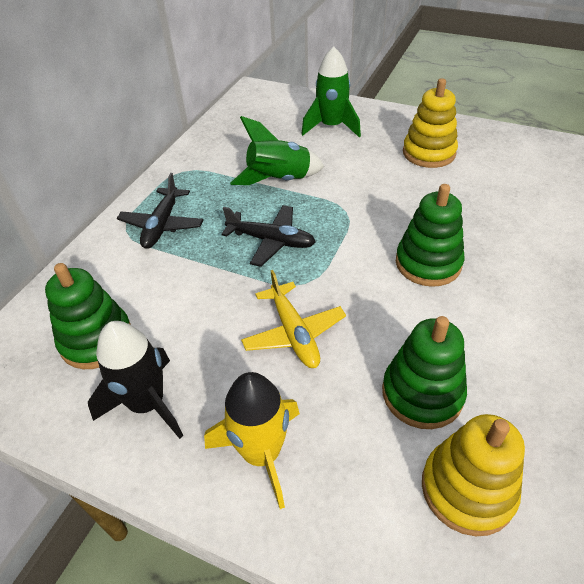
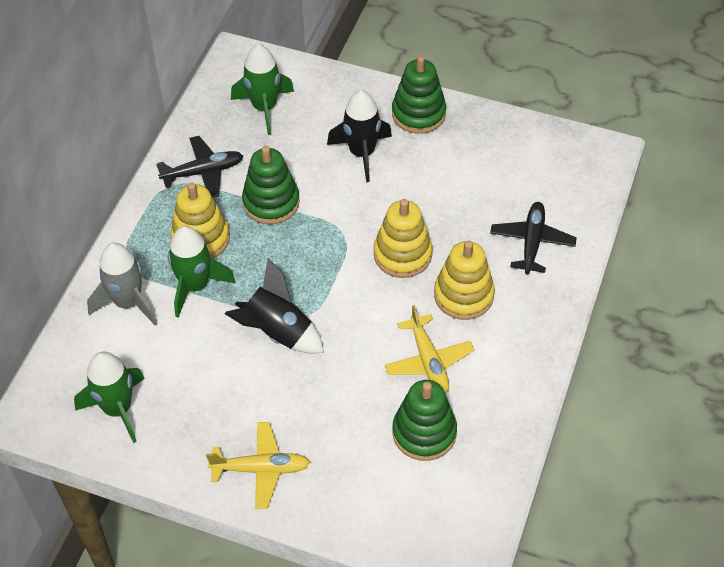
black rocket: 1 -> 2
green rocket: 2 -> 3
grey rocket: 0 -> 1
yellow plane: 1 -> 2
yellow rocket: 1 -> 0
yellow stacking toy: 2 -> 3

